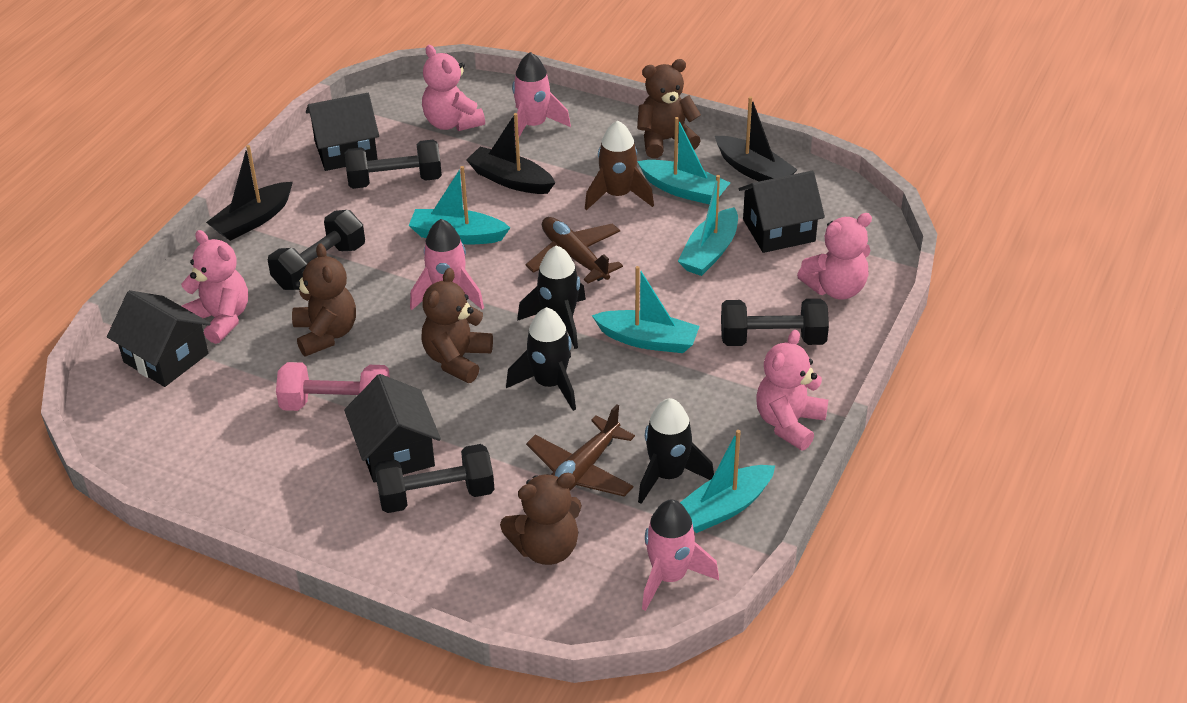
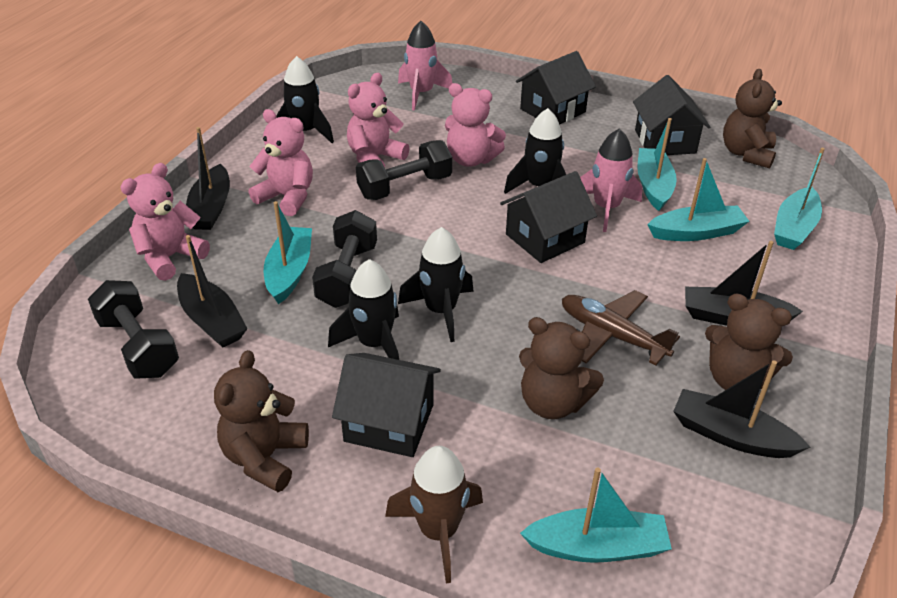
black boat: 3 -> 4
black dumbbell: 4 -> 3
black rocket: 3 -> 4
brown plane: 2 -> 1
pink dumbbell: 1 -> 0
pink rocket: 3 -> 2

